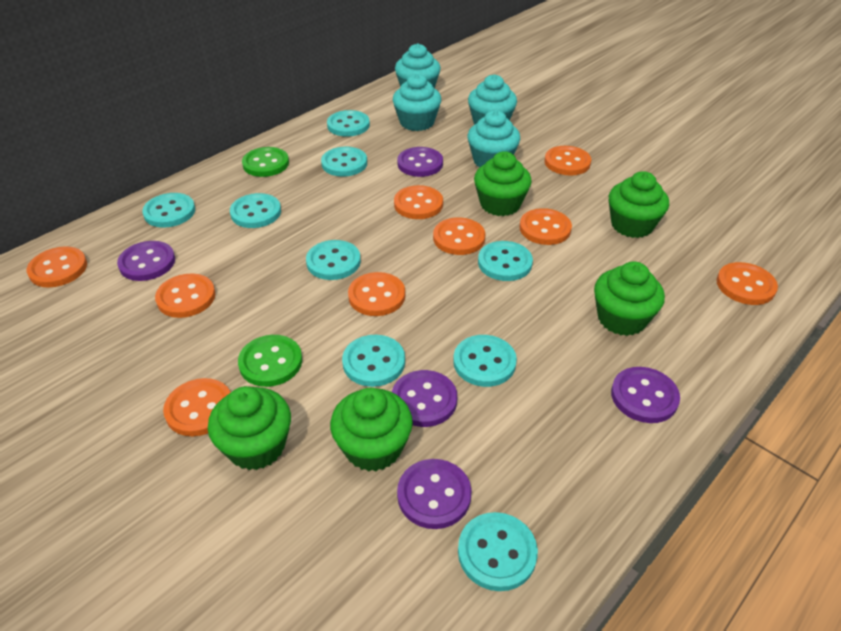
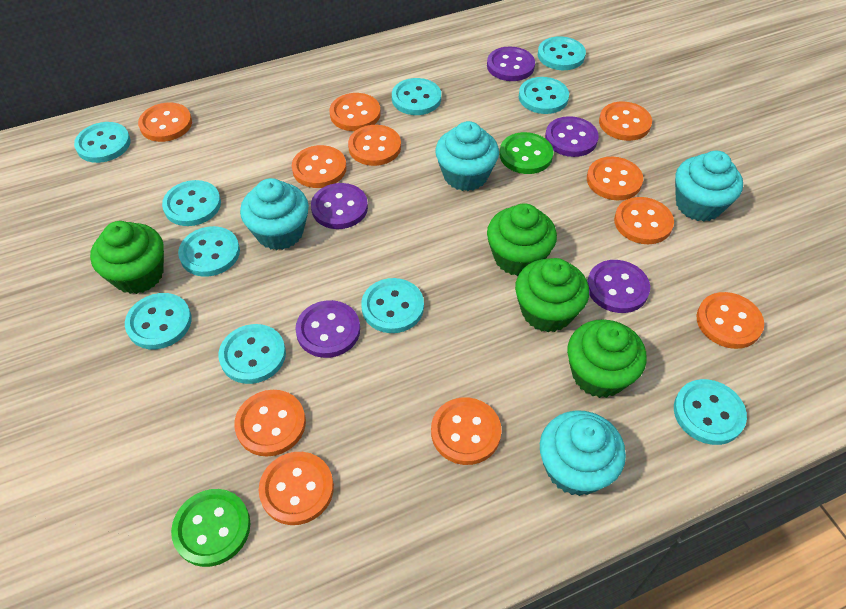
green cupcake: 5 -> 4
orange button: 9 -> 11
turquoise button: 9 -> 10

